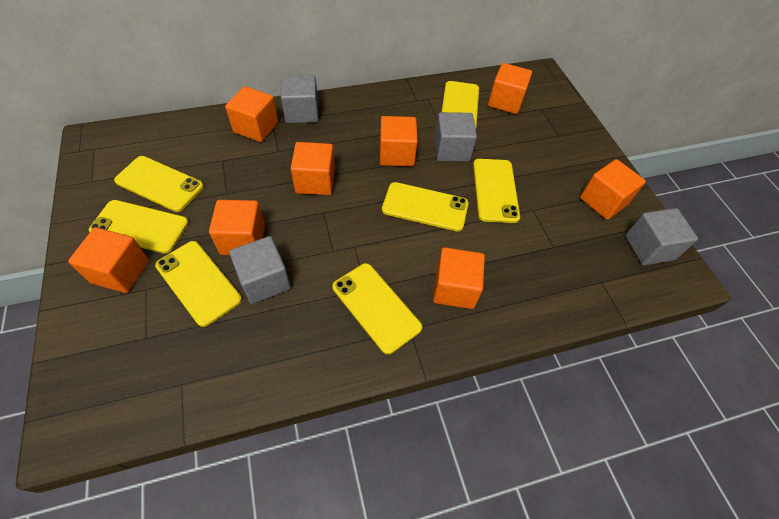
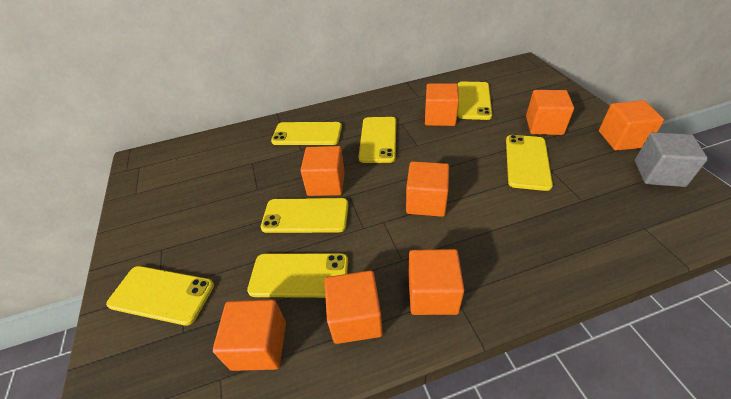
grey cube: 4 -> 1

